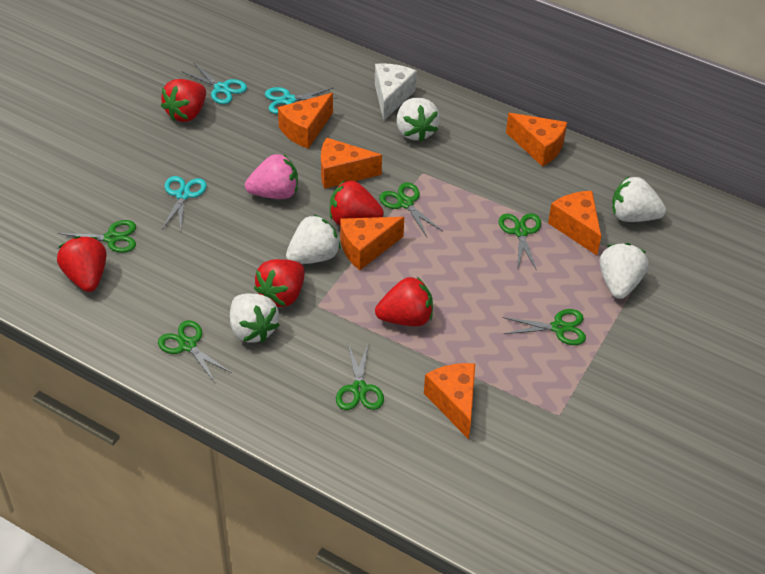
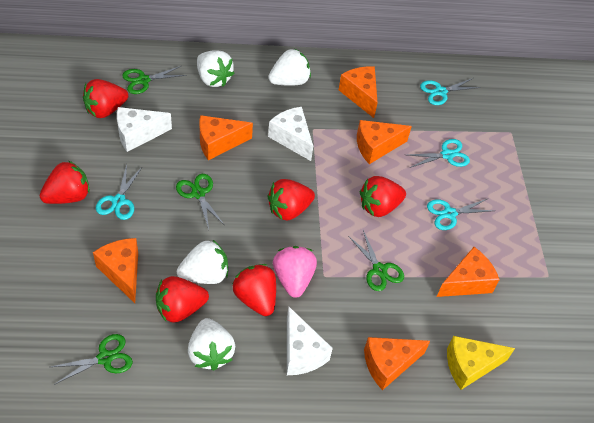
green scissors: 6 -> 4
red strawberry: 5 -> 6
turquoise scissors: 3 -> 4
white cheese: 1 -> 3
white strawberry: 5 -> 4
yellow cheese: 0 -> 1

